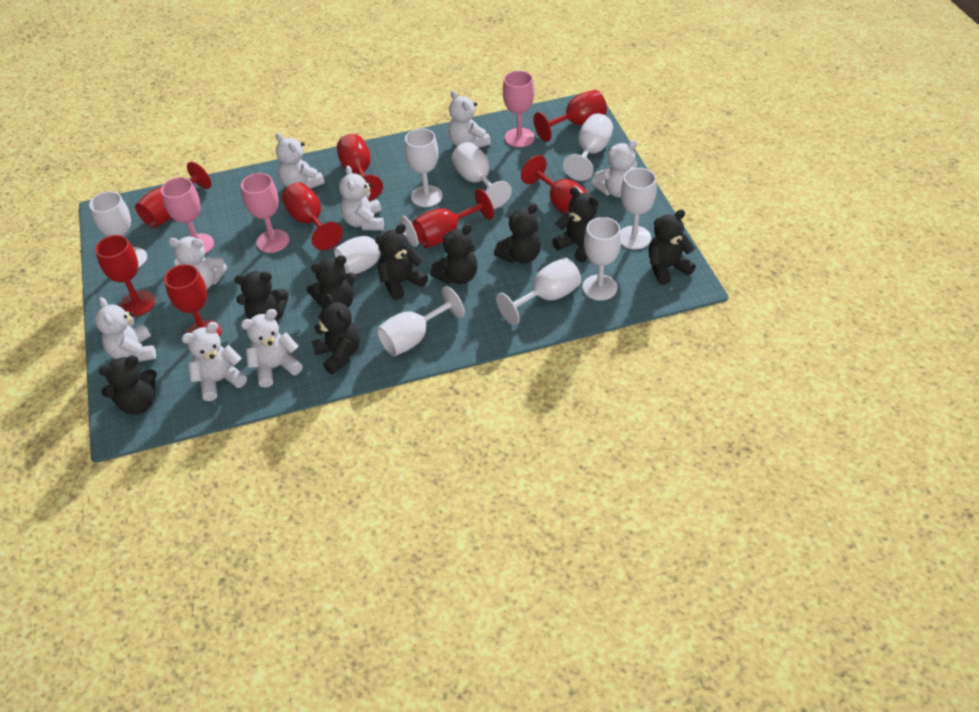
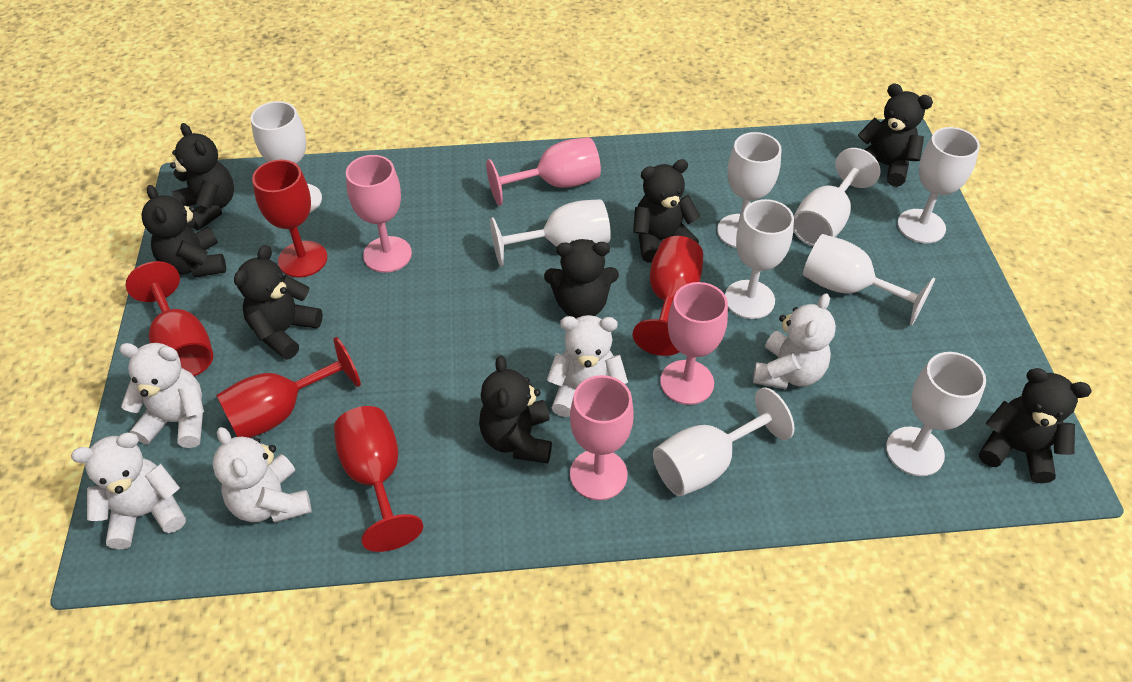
black teddy bear: 9 -> 8
pink goblet: 3 -> 4
red goblet: 8 -> 5
white teddy bear: 8 -> 5

